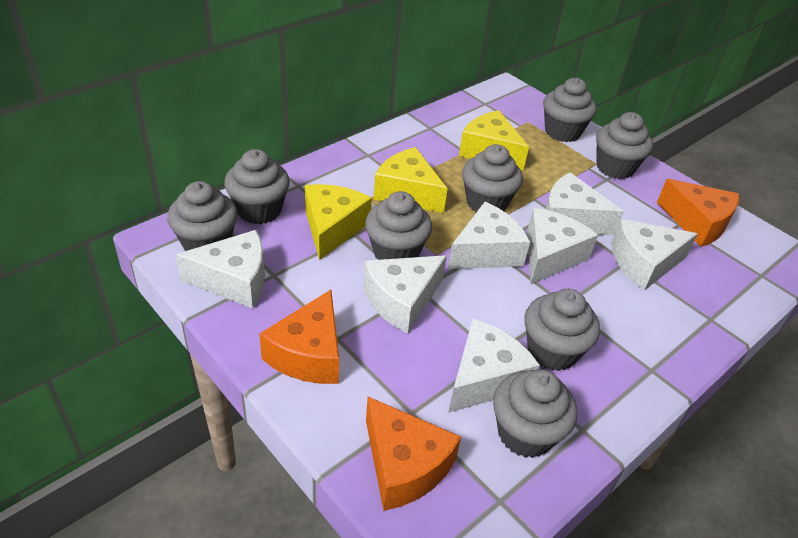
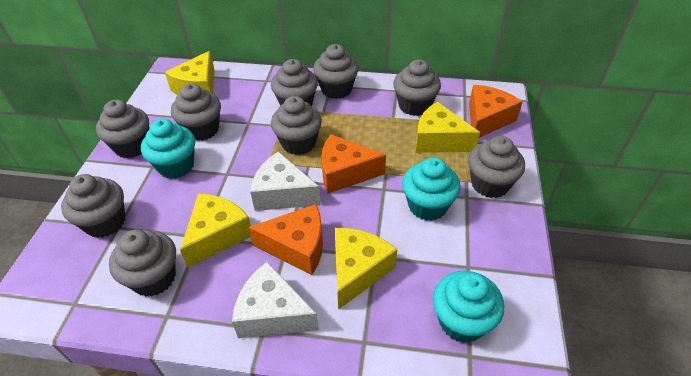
grey cupcake: 8 -> 9
turquoise cupcake: 0 -> 3
white cheese: 7 -> 2
yellow cheese: 3 -> 4

